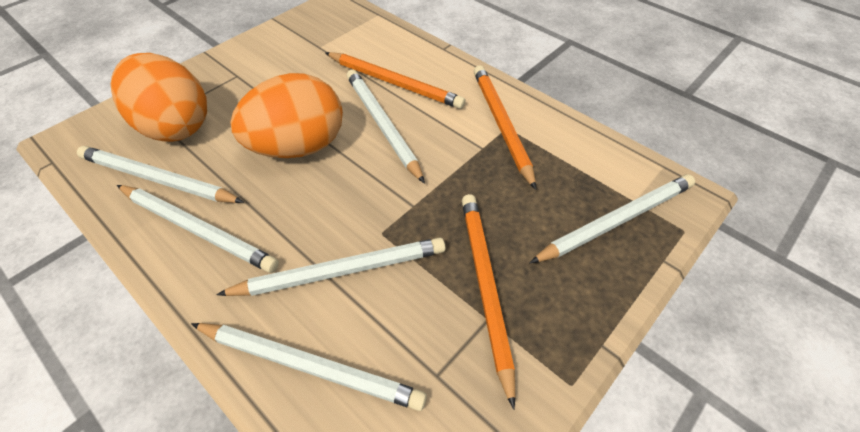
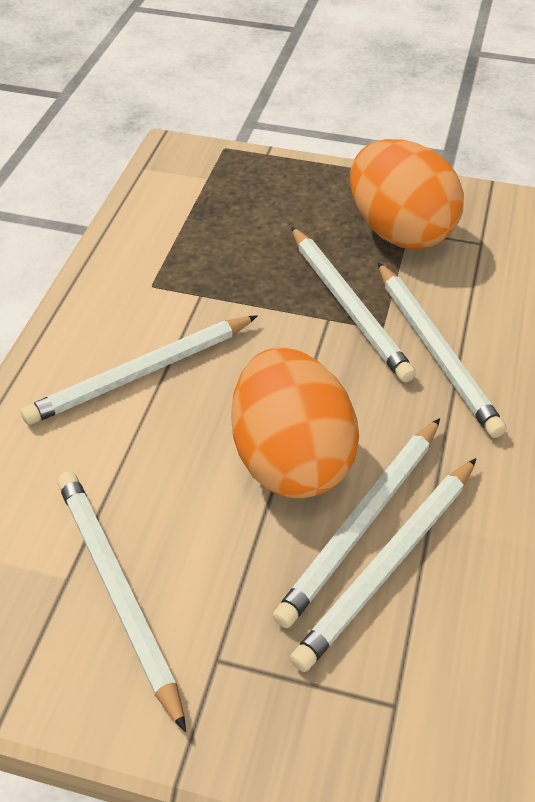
orange pencil: 3 -> 0

